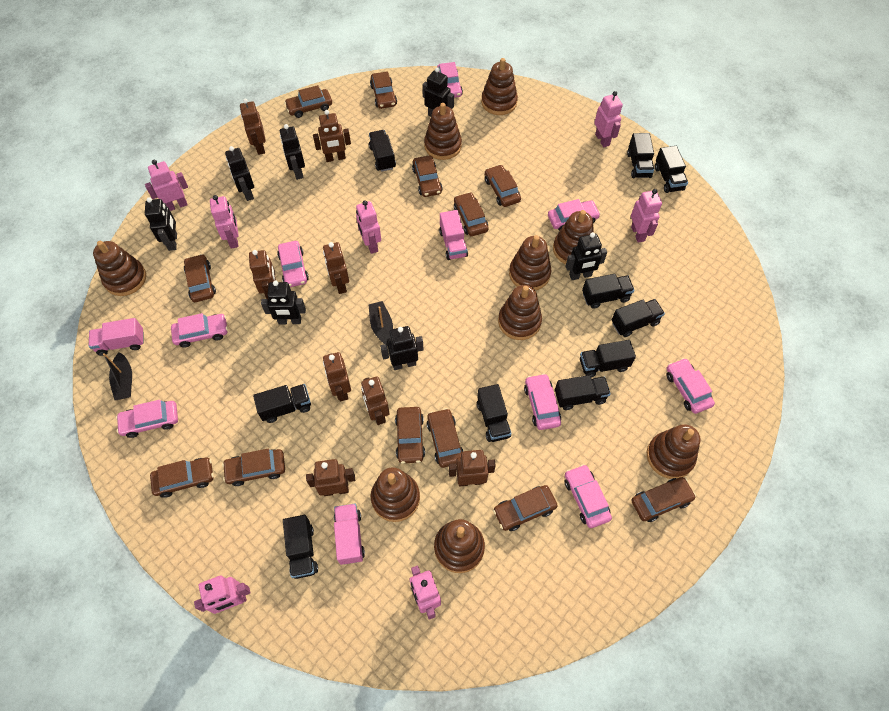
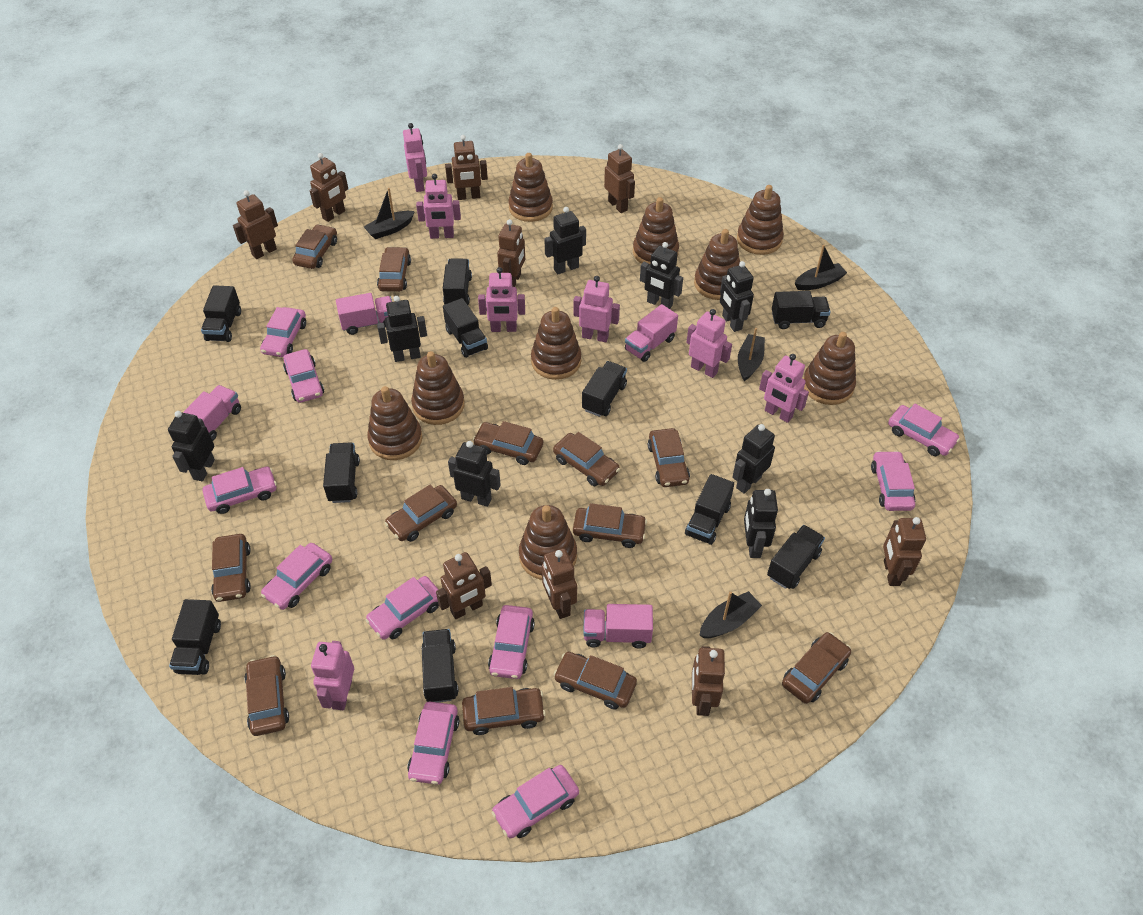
black boat: 2 -> 4
black robot: 7 -> 8
brown robot: 8 -> 9
pink car: 8 -> 10
pink truck: 3 -> 4

